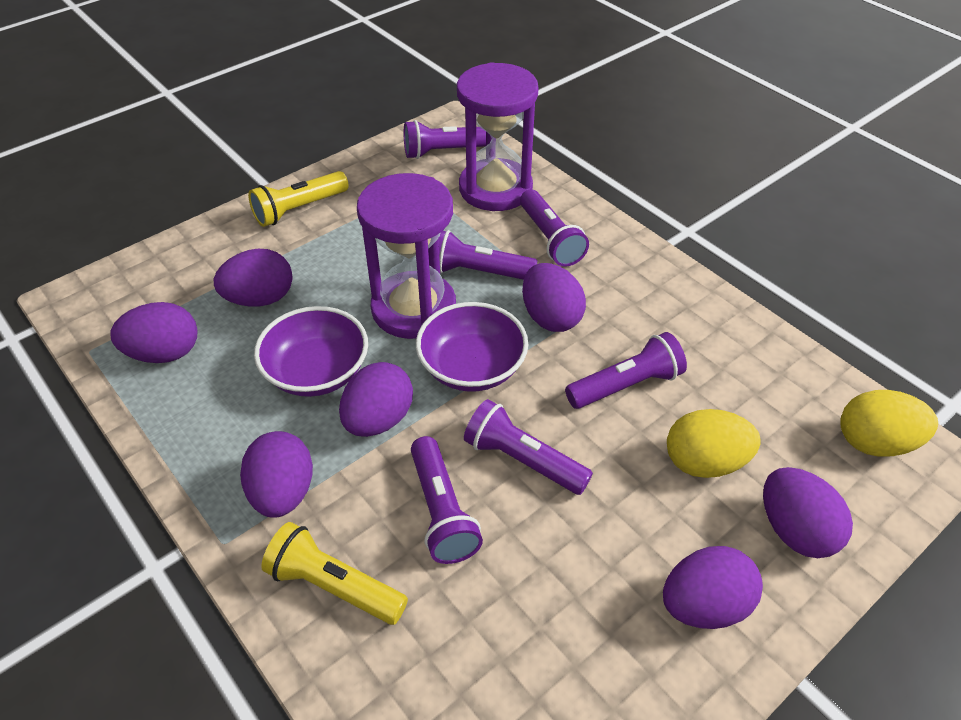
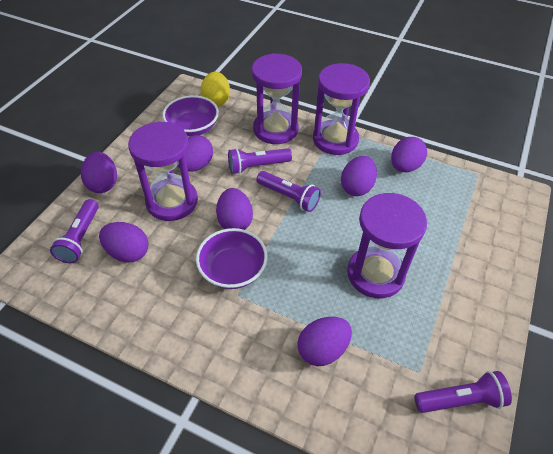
purple flashlight: 6 -> 4
purple hourglass: 2 -> 4
yellow egg: 2 -> 1
yellow flashlight: 2 -> 0

